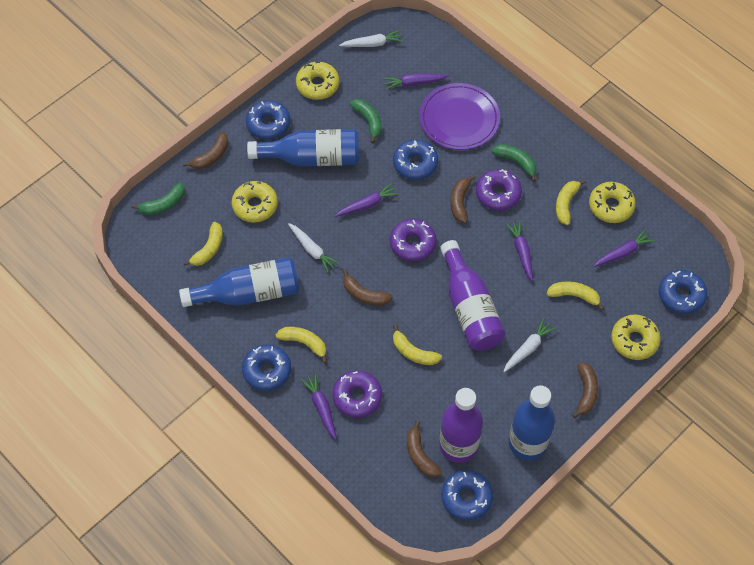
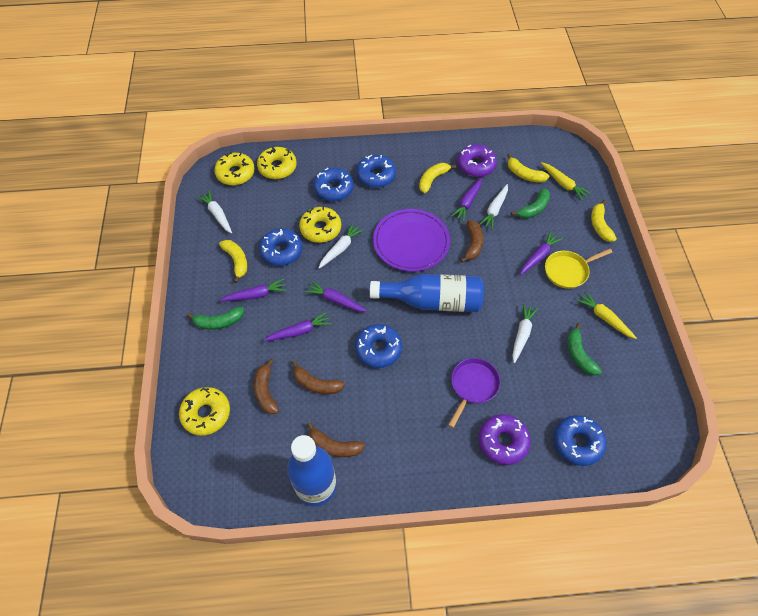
blue bottle: 3 -> 2
brown banana: 5 -> 4
purple bottle: 2 -> 0
purple donut: 3 -> 2
purple pan: 0 -> 1
white carrot: 3 -> 4
yellow banana: 5 -> 4
yellow carrot: 0 -> 2
yellow pan: 0 -> 1

